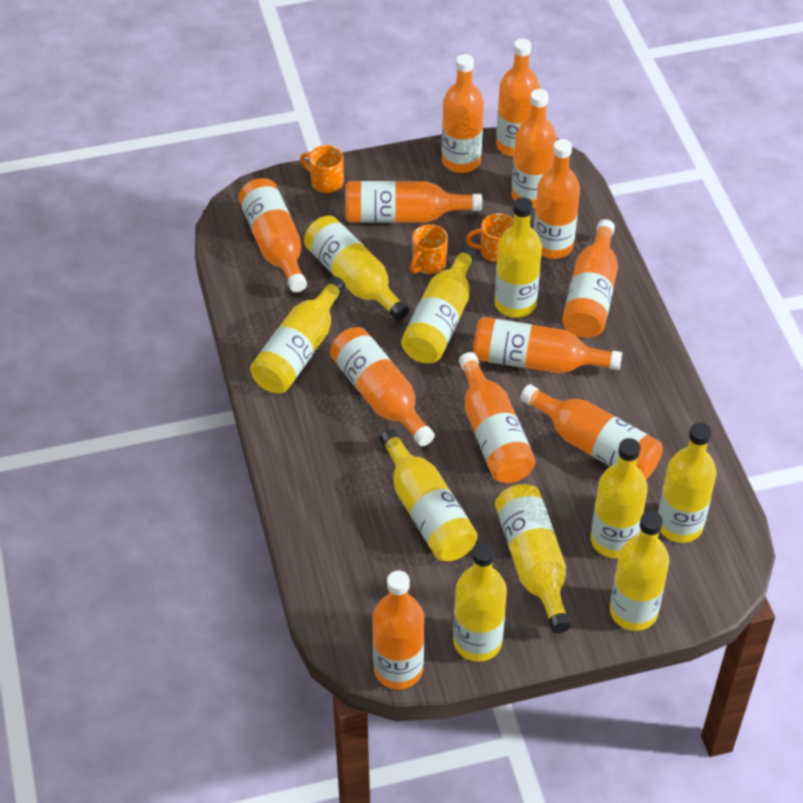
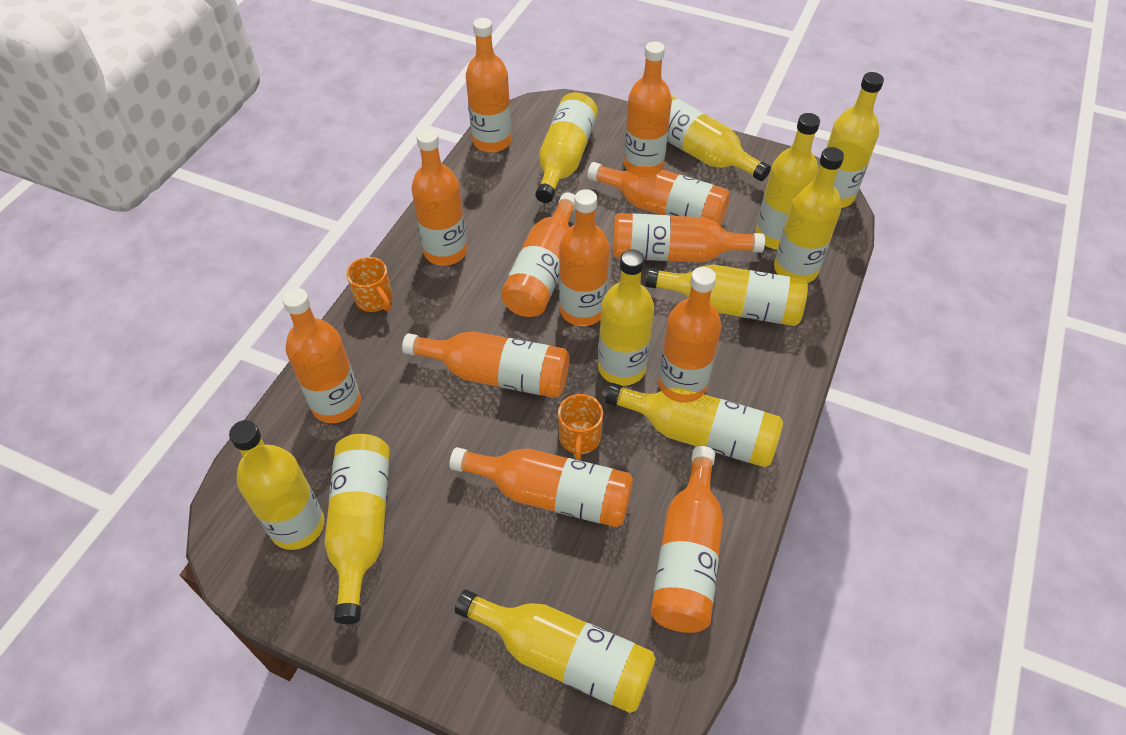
orange mug: 3 -> 2
yellow bottle: 10 -> 11

